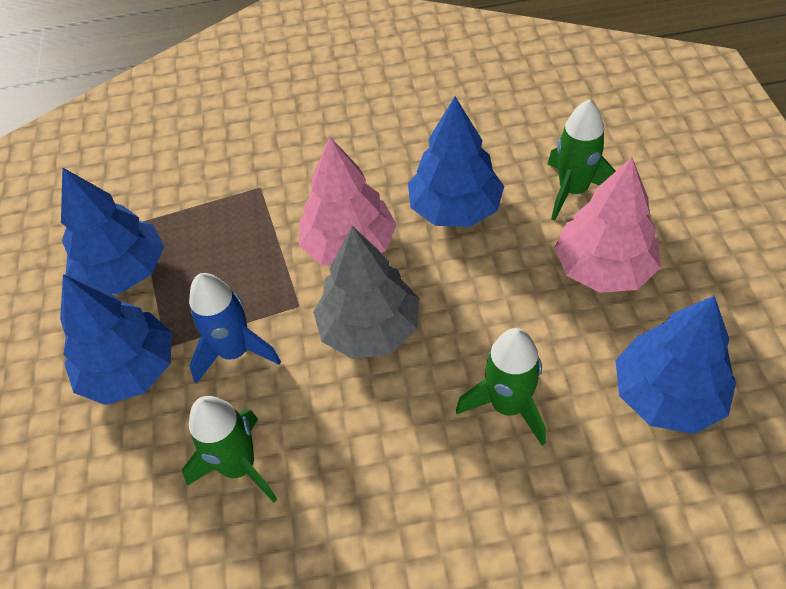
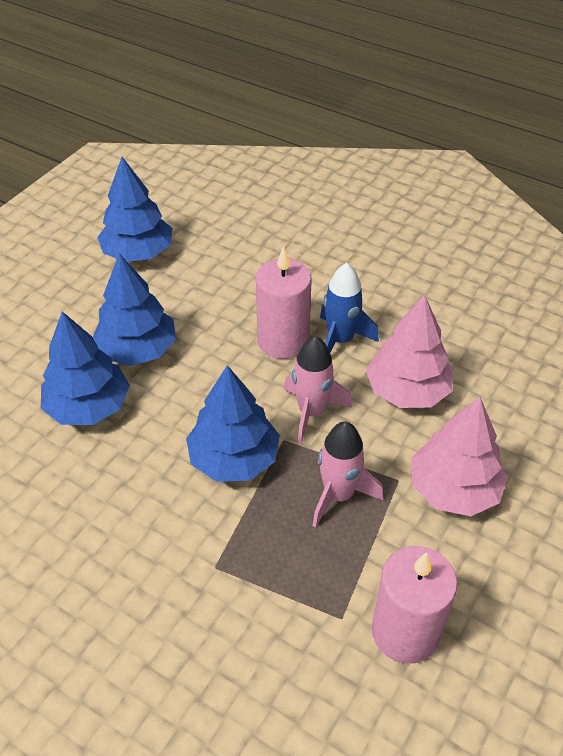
green rocket: 3 -> 0
grey tree: 1 -> 0
pink candle: 0 -> 2
pink rocket: 0 -> 2

